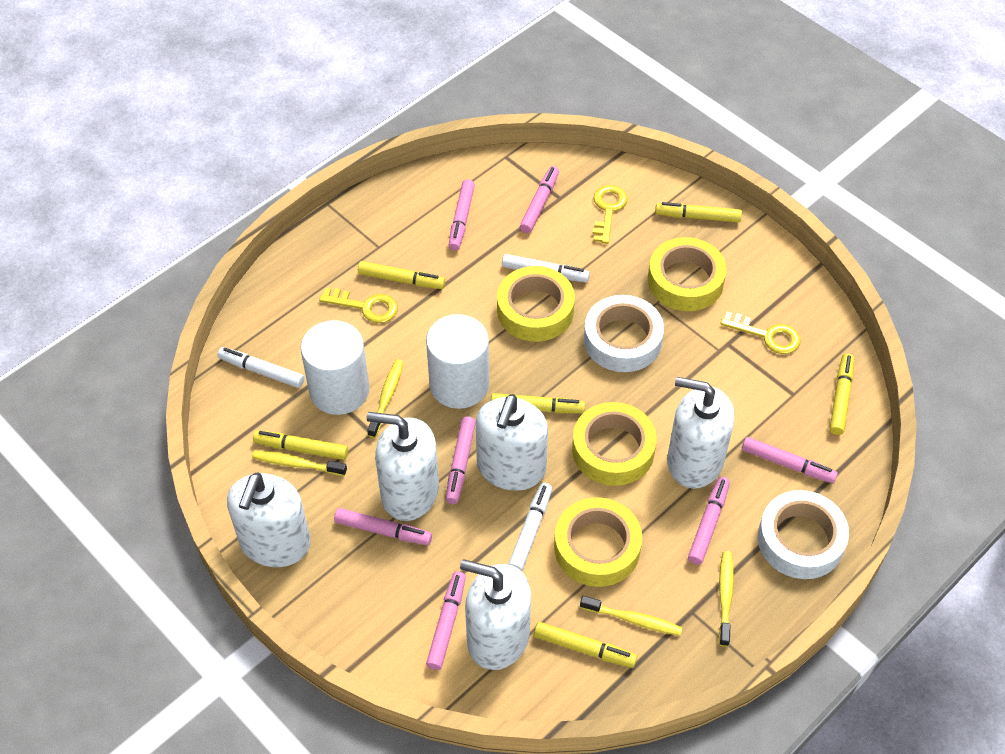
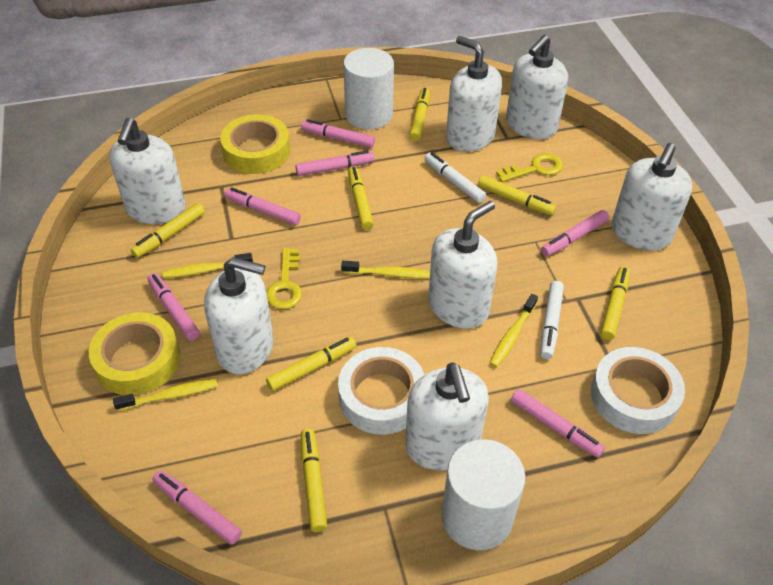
white marker: 3 -> 2
white soap dispenser: 5 -> 7
yellow key: 3 -> 2
yellow marker: 6 -> 7
yellow tape: 4 -> 2

